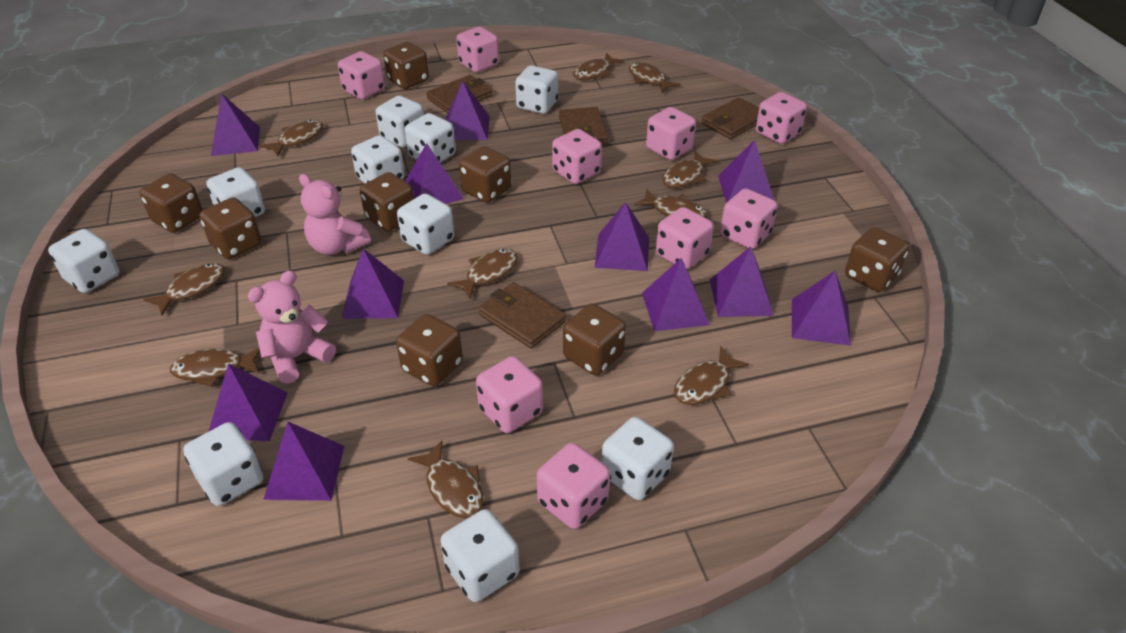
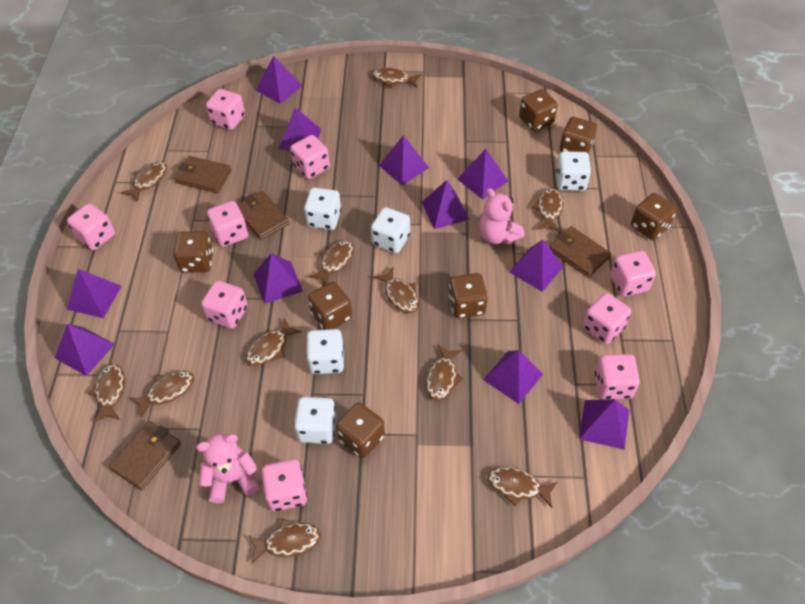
brown dice: 8 -> 7
brown fish: 10 -> 11
white dice: 10 -> 5

